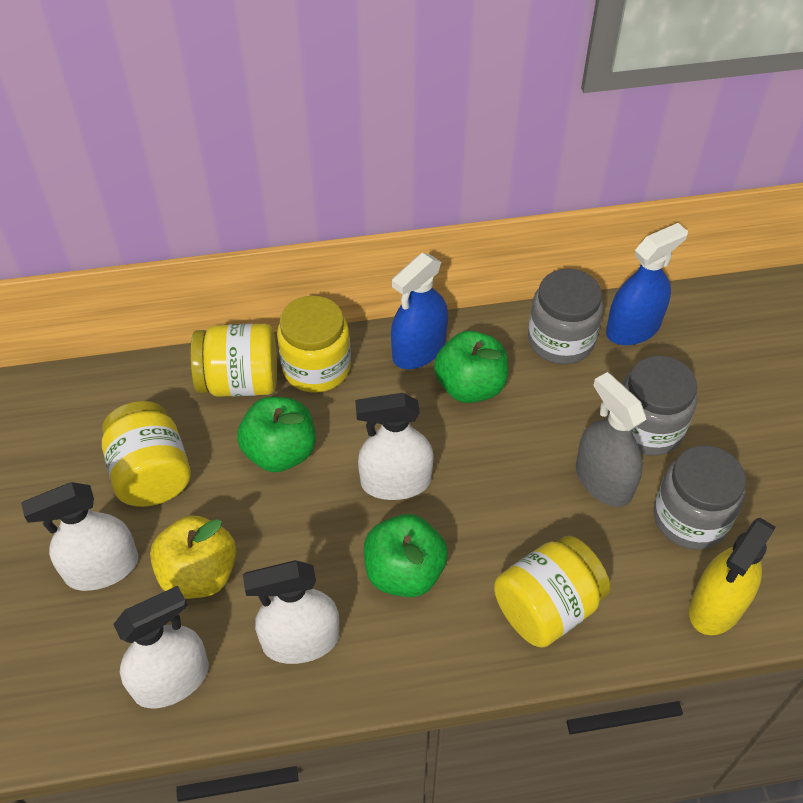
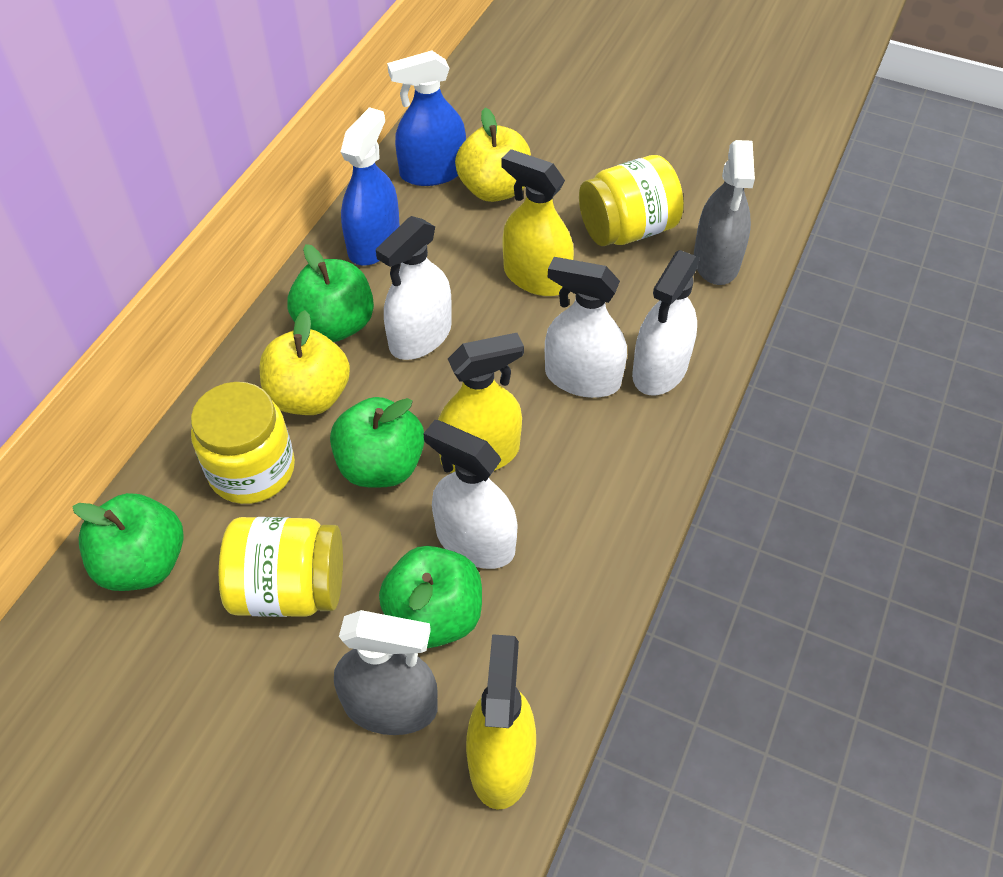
green apple: 3 -> 4
grey jar: 3 -> 0
grey spray bottle: 1 -> 2
yellow apple: 1 -> 2
yellow jar: 4 -> 3
yellow spray bottle: 1 -> 3

